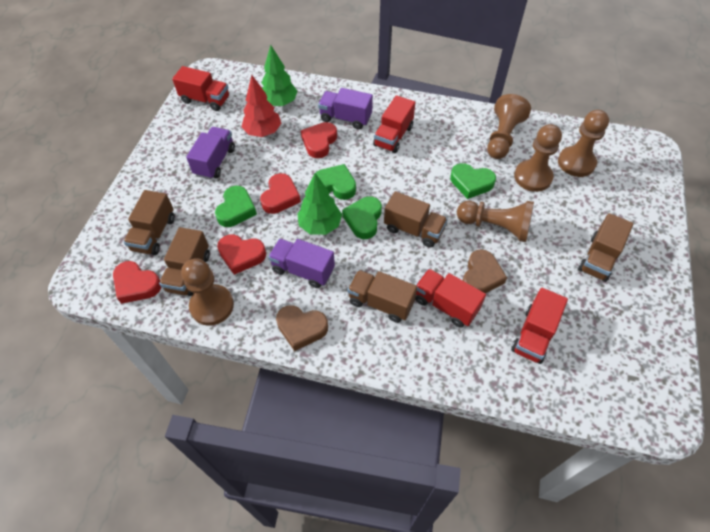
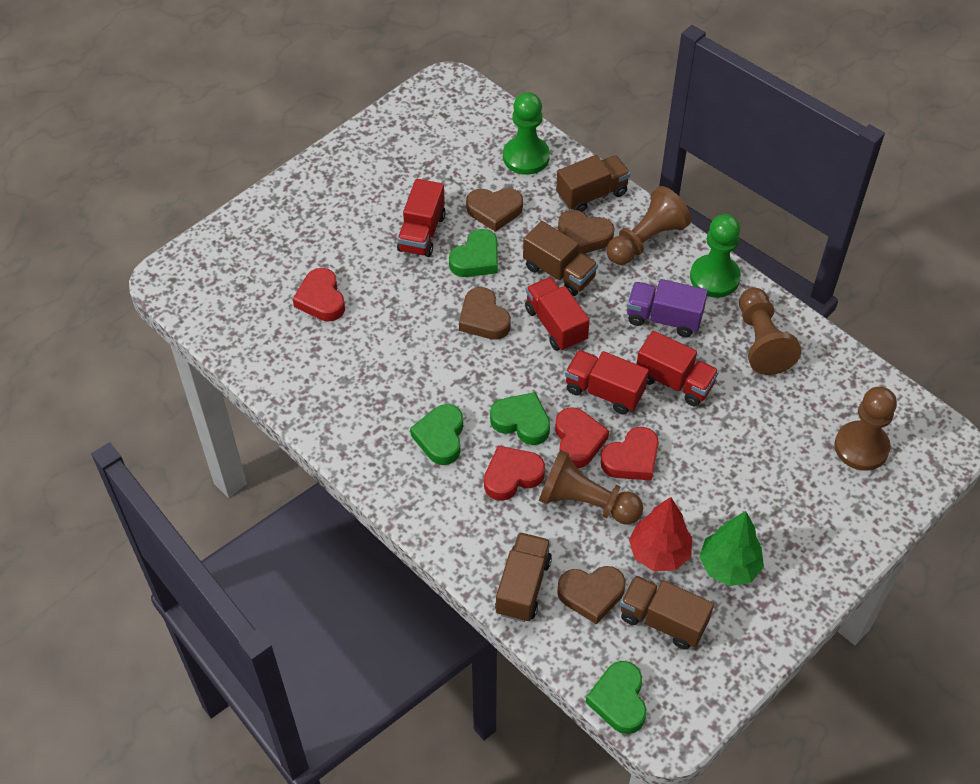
brown heart: 2 -> 4
brown pawn: 5 -> 4
brown truck: 5 -> 4
green pawn: 0 -> 2
green tree: 2 -> 1
purple truck: 3 -> 1

